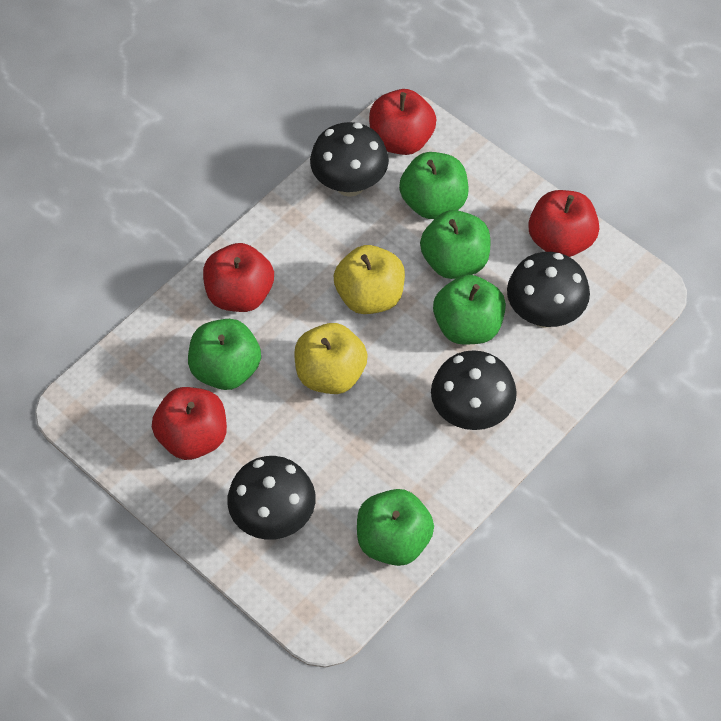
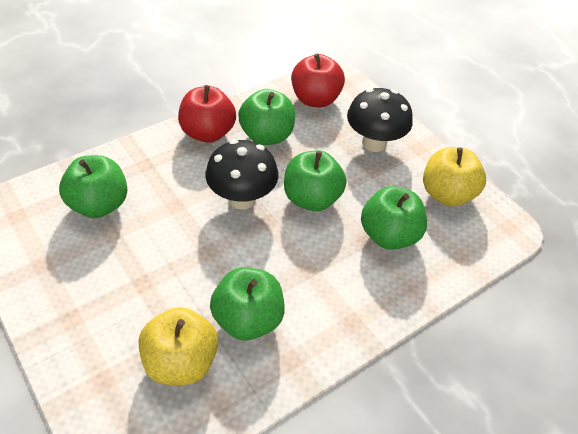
black mushroom: 4 -> 2
red apple: 4 -> 2

